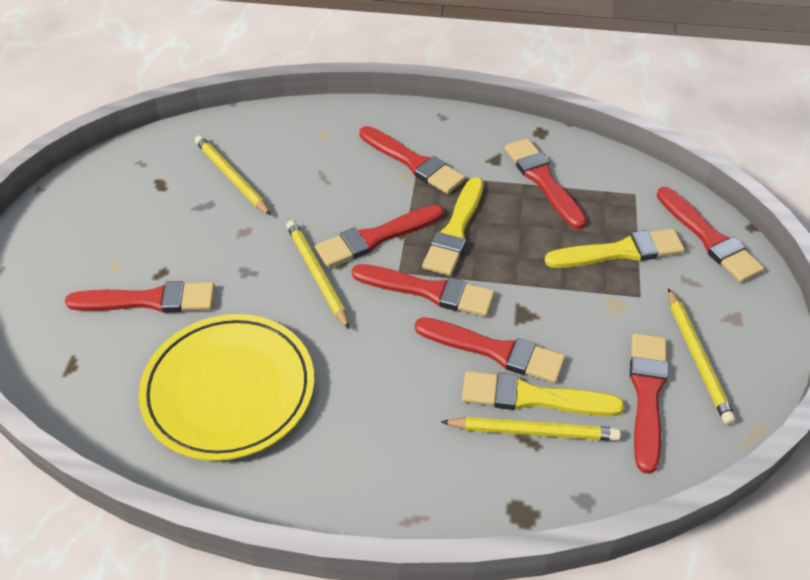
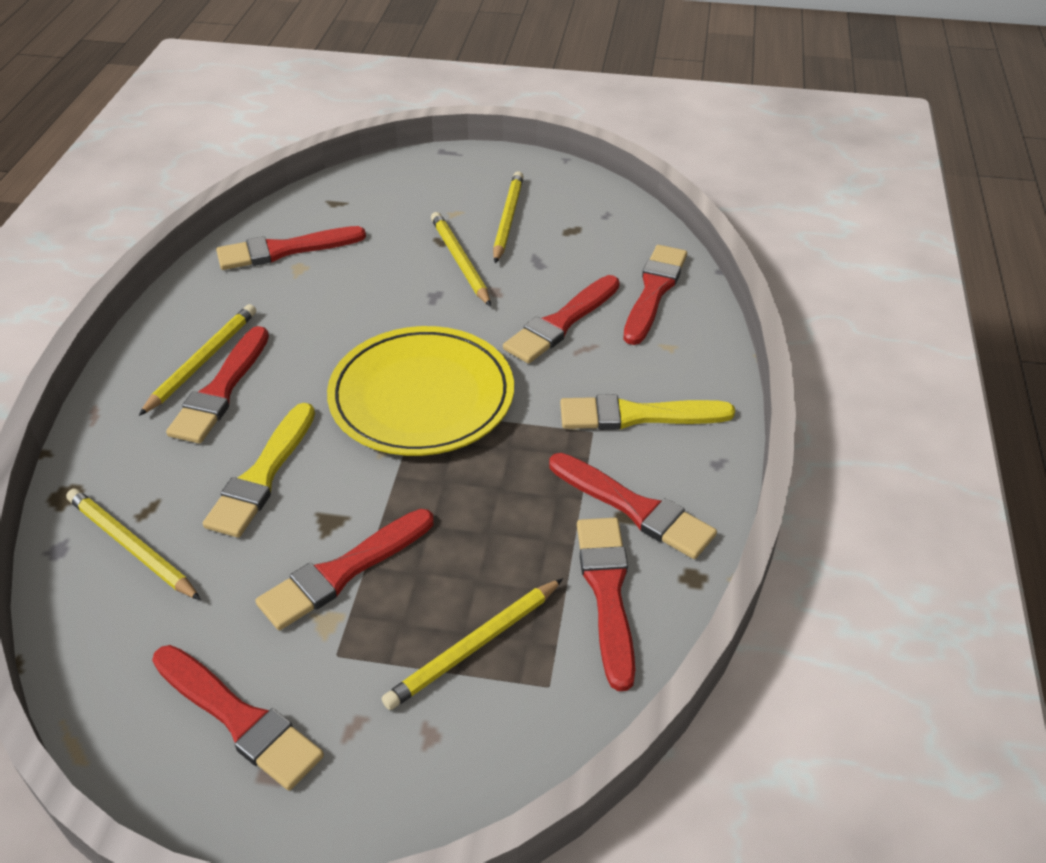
yellow brush: 3 -> 2
yellow pencil: 4 -> 5

